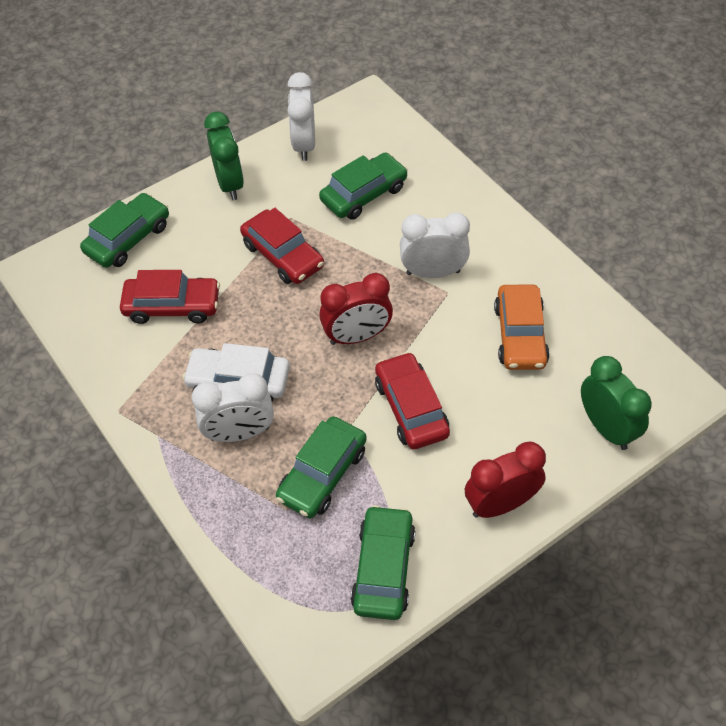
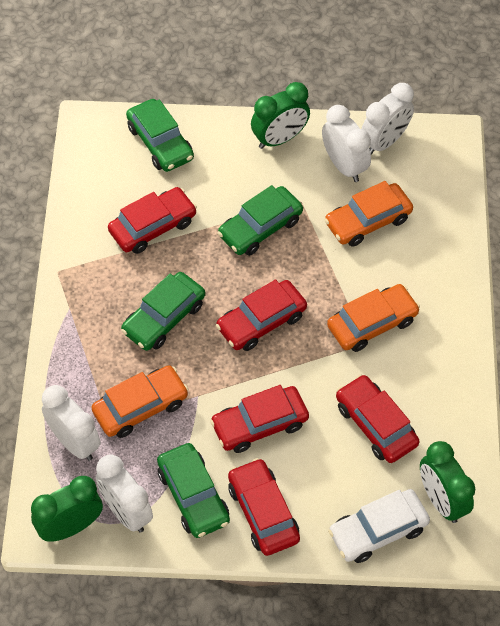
green clock: 2 -> 3
orange car: 1 -> 3
red car: 3 -> 5
red clock: 2 -> 0
white clock: 3 -> 4

